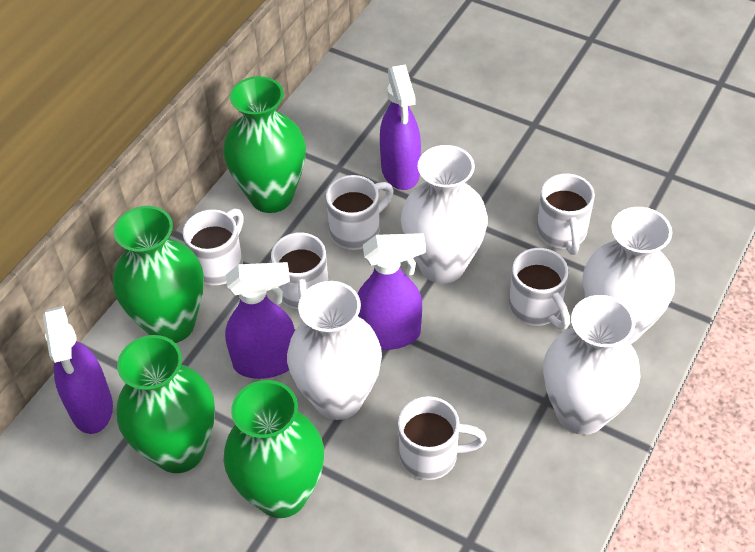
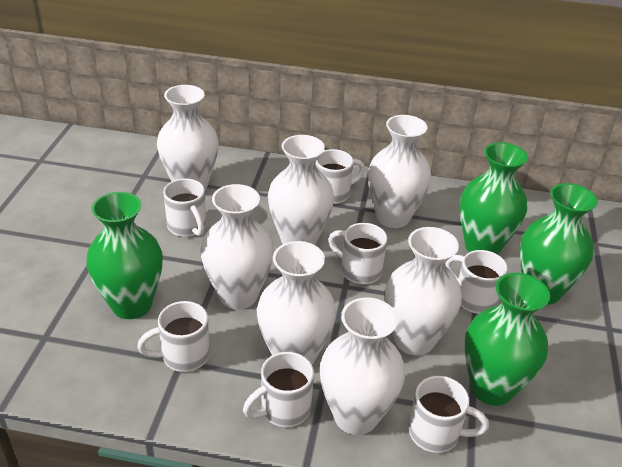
purple spray bottle: 4 -> 0
white mug: 6 -> 7
white vase: 4 -> 7

